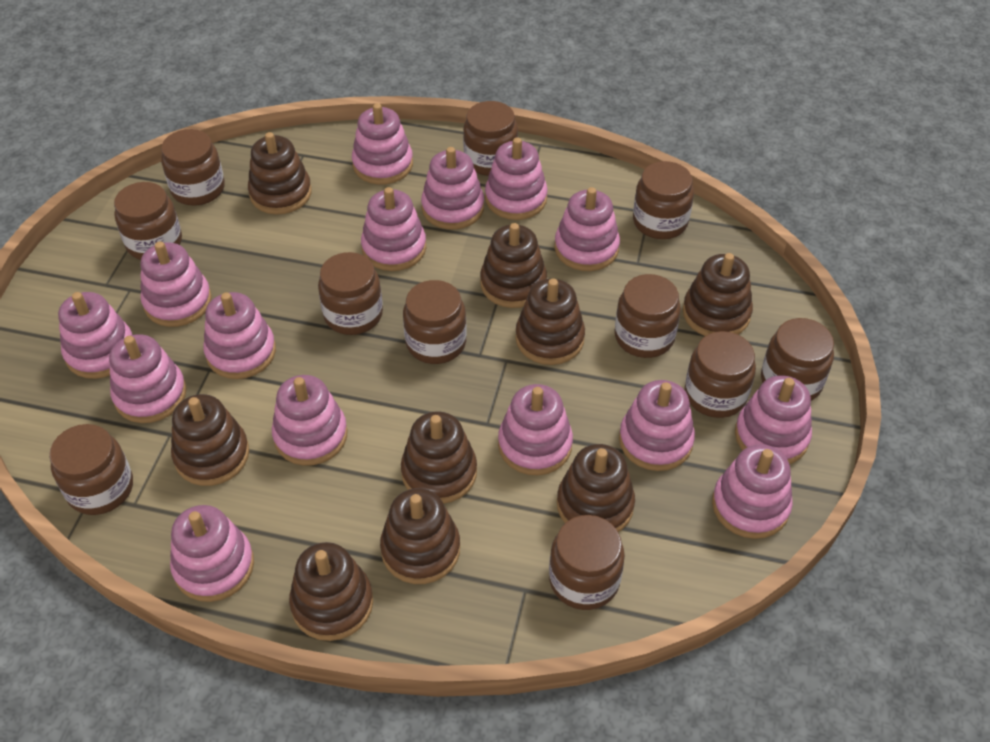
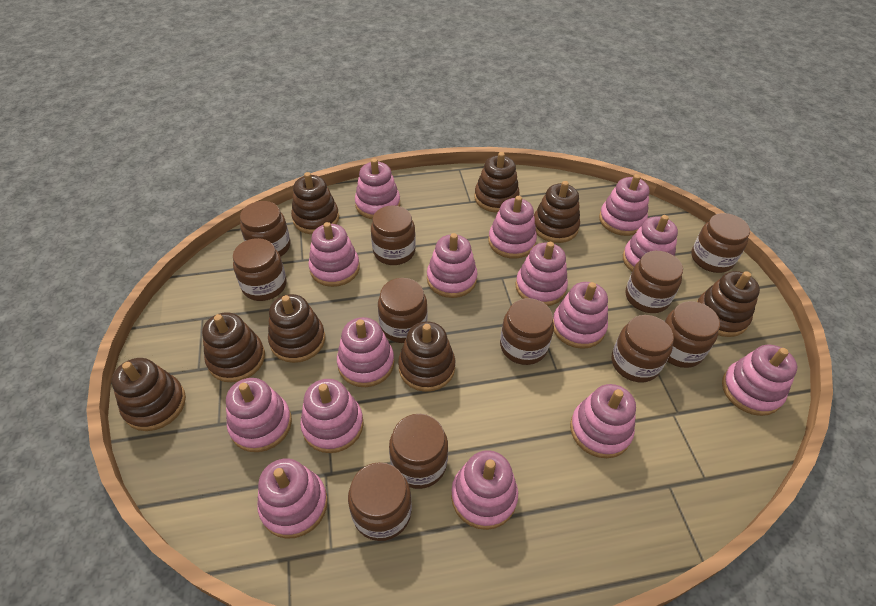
brown stacking toy: 9 -> 8

